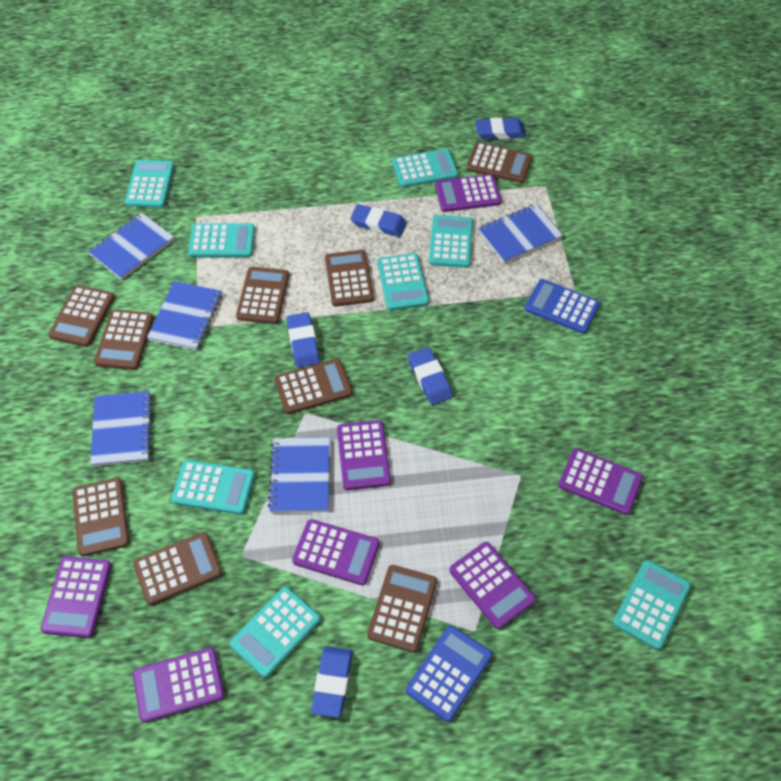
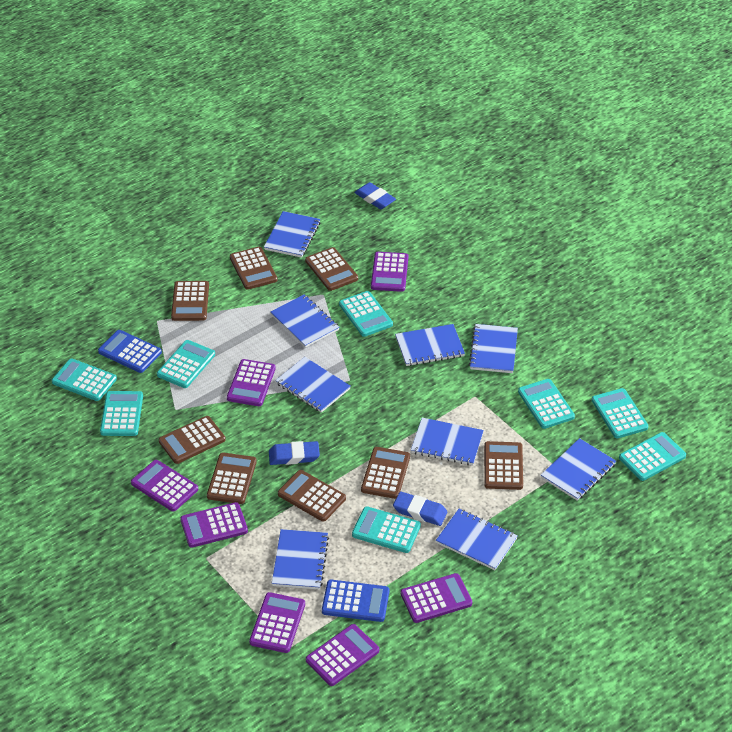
blue eraser: 5 -> 3
blue notebook: 5 -> 9
brown calculator: 9 -> 8

